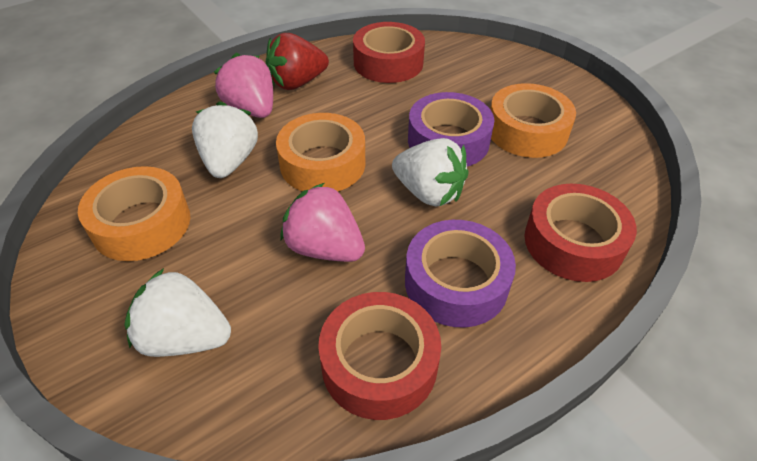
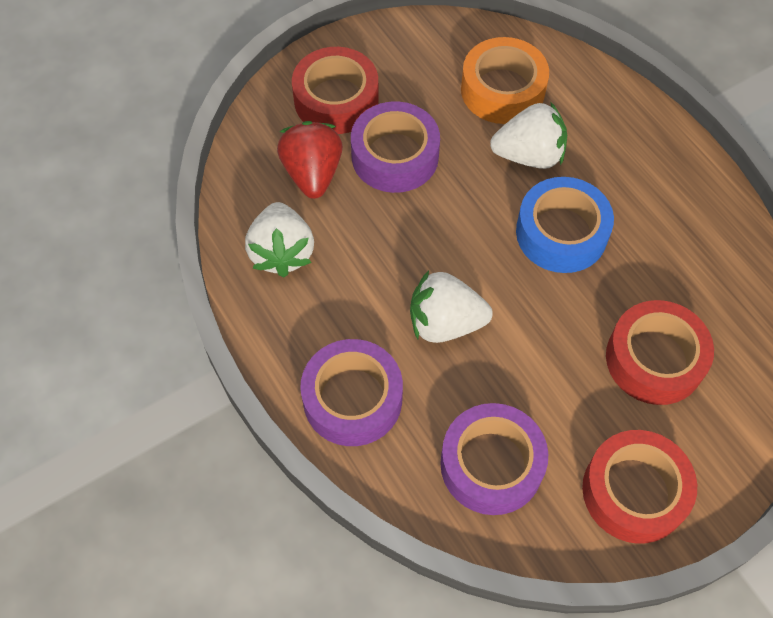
blue tape: 0 -> 1
orange tape: 3 -> 1
pink strawberry: 2 -> 0
purple tape: 2 -> 3

